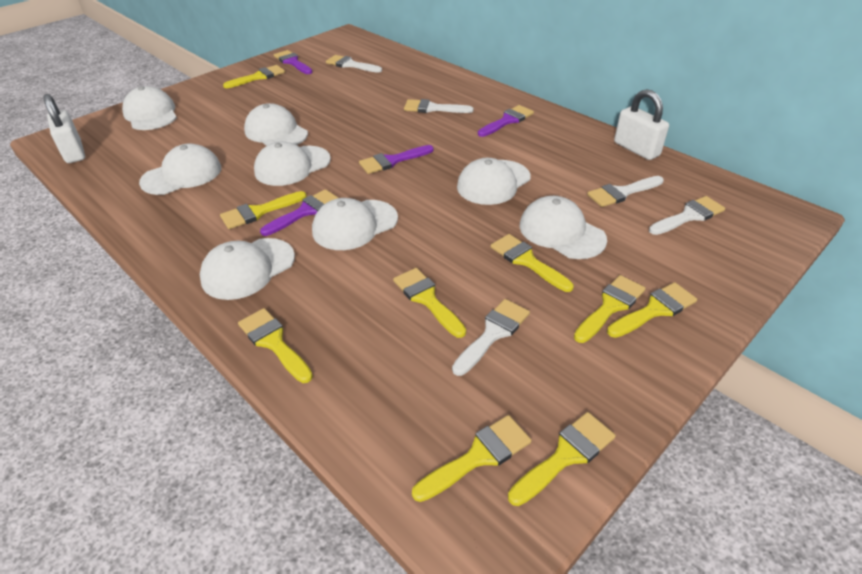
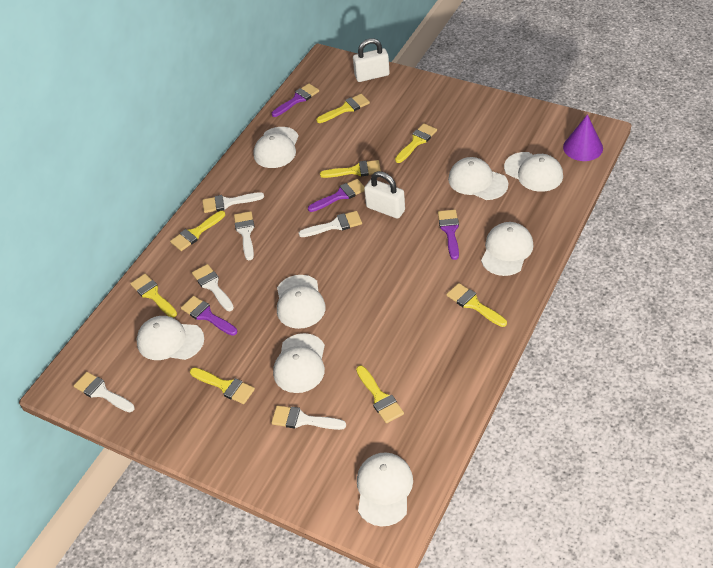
purple cone: 0 -> 1
white brush: 5 -> 6
yellow brush: 9 -> 8

